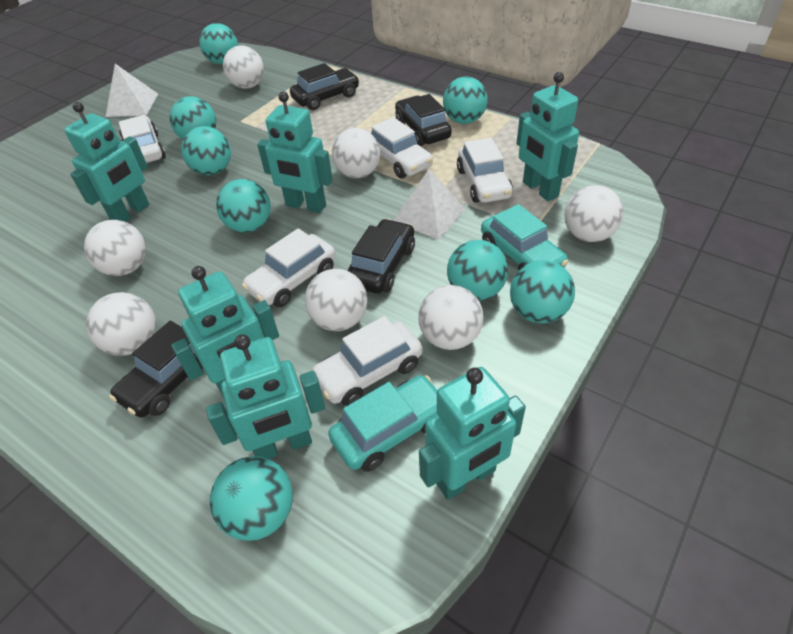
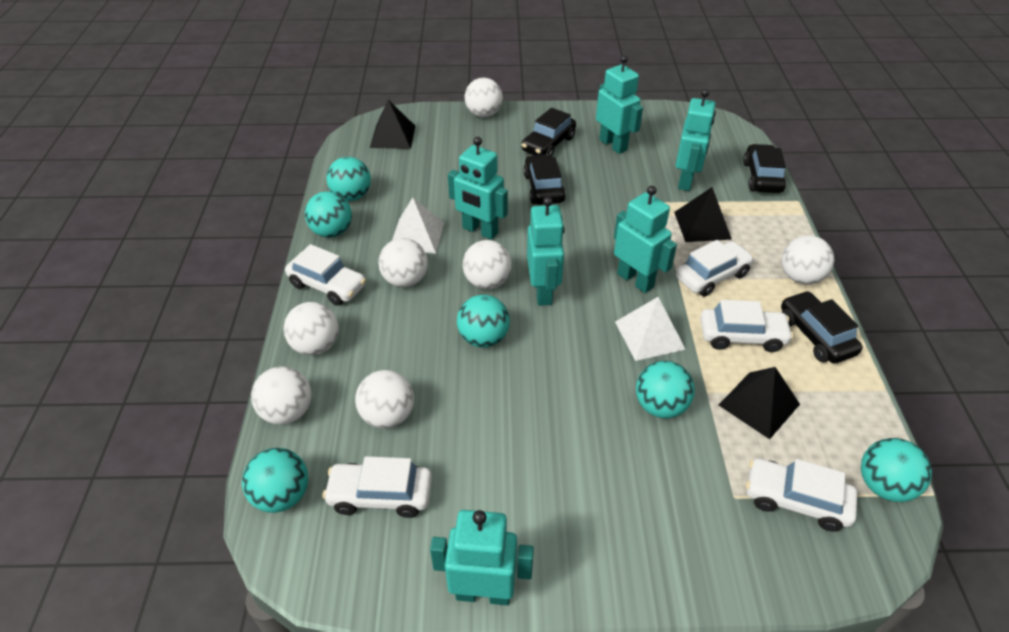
black pyramid: 0 -> 3
turquoise ball: 8 -> 6
turquoise car: 2 -> 0

